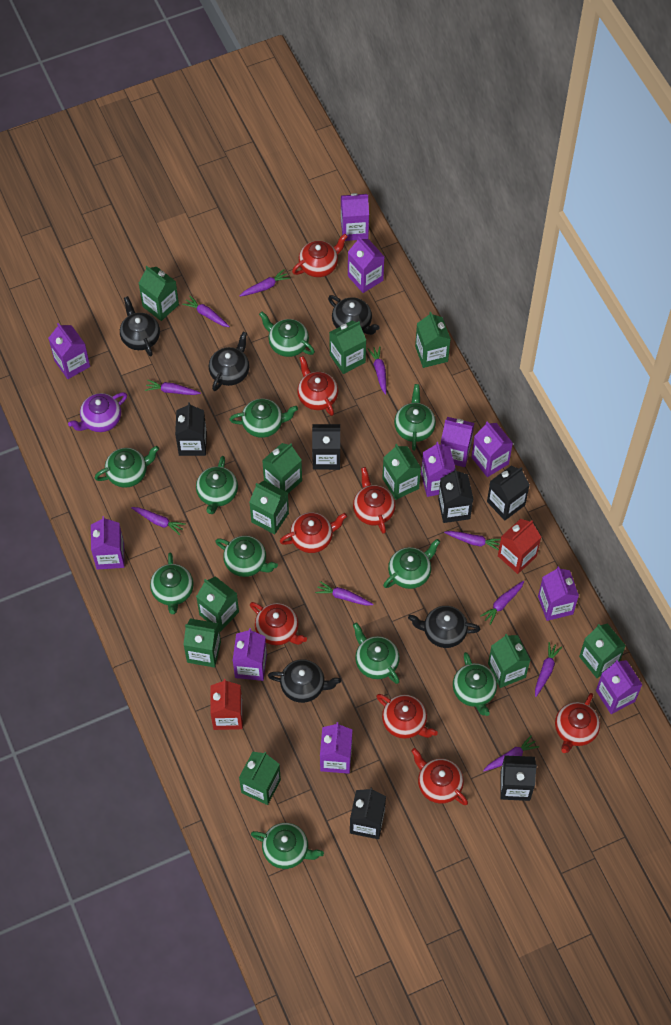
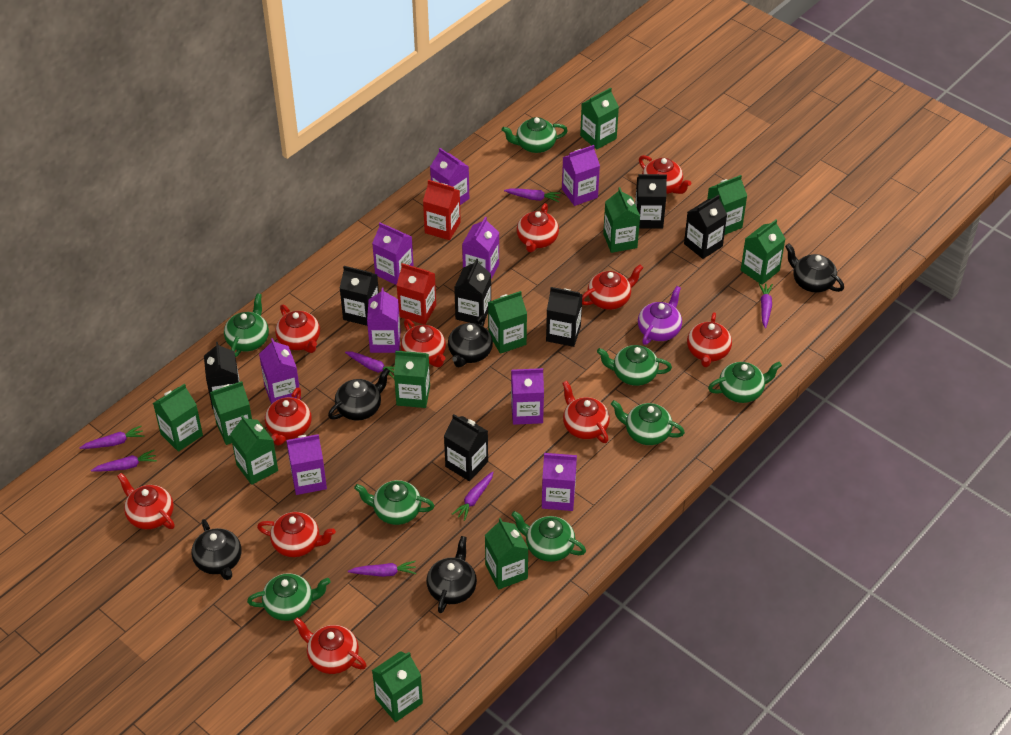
black carton: 6 -> 7
green teapot: 11 -> 8
purple carrot: 10 -> 7
purple carton: 11 -> 9
red teapot: 8 -> 11

